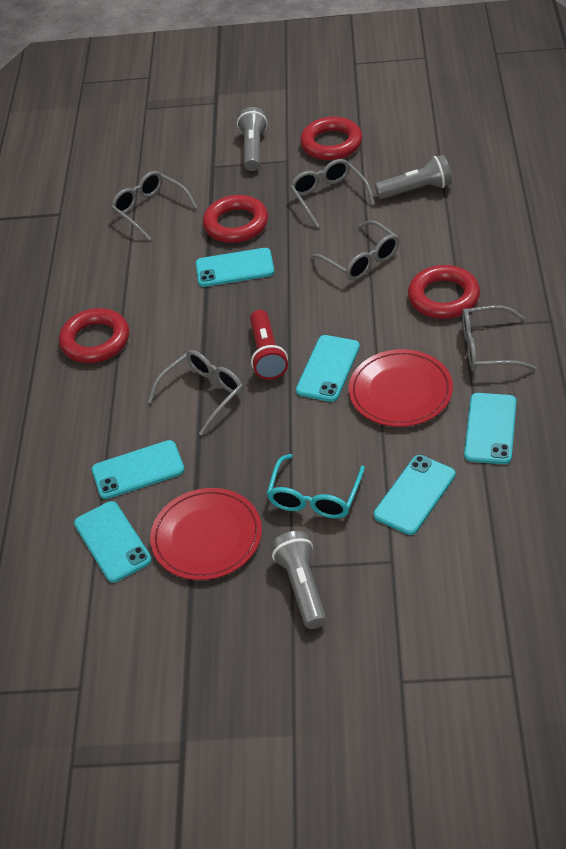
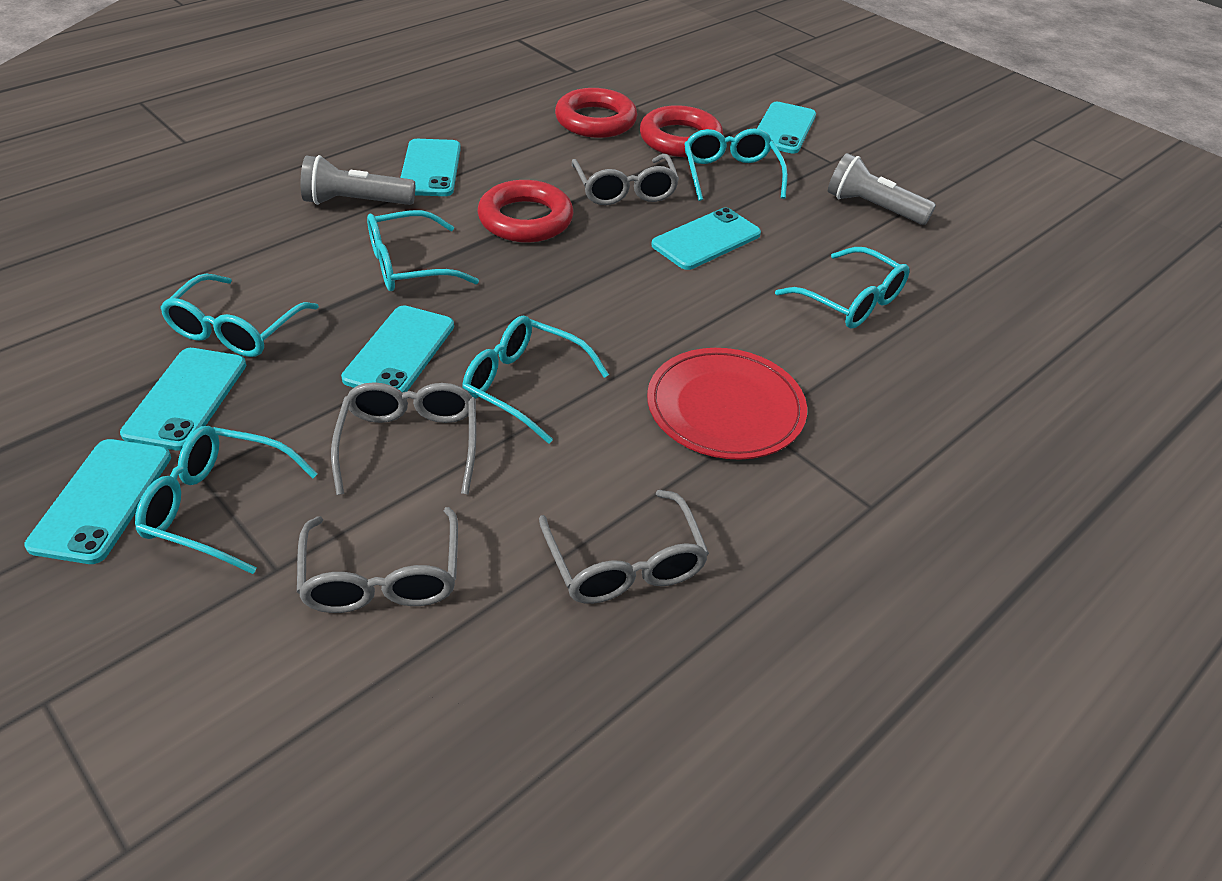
grey flashlight: 3 -> 2
grey glasses: 5 -> 4
red flashlight: 1 -> 0
red plate: 2 -> 1
red ring: 4 -> 3
turquoise glasses: 1 -> 6

